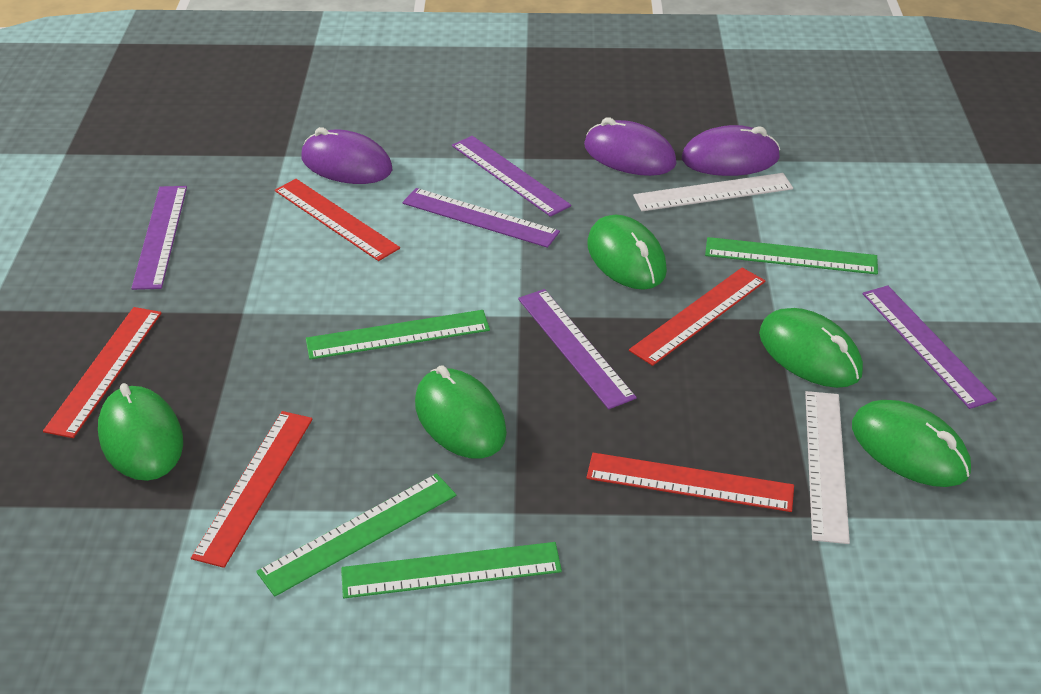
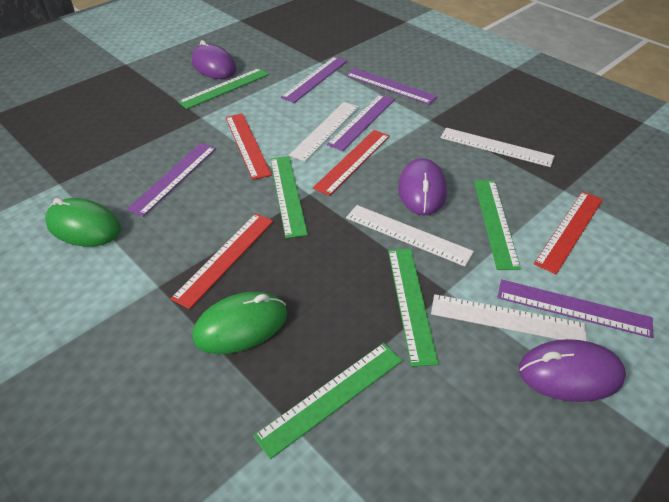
green mouse: 5 -> 2
green ruler: 4 -> 5
red ruler: 5 -> 4
white ruler: 2 -> 4

